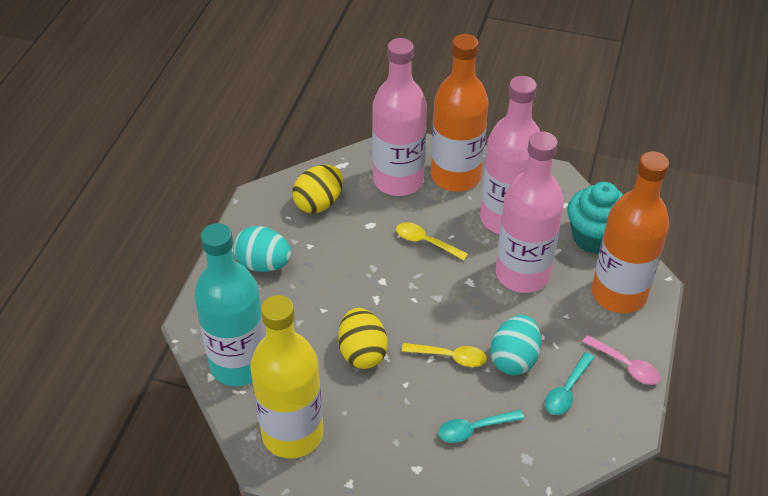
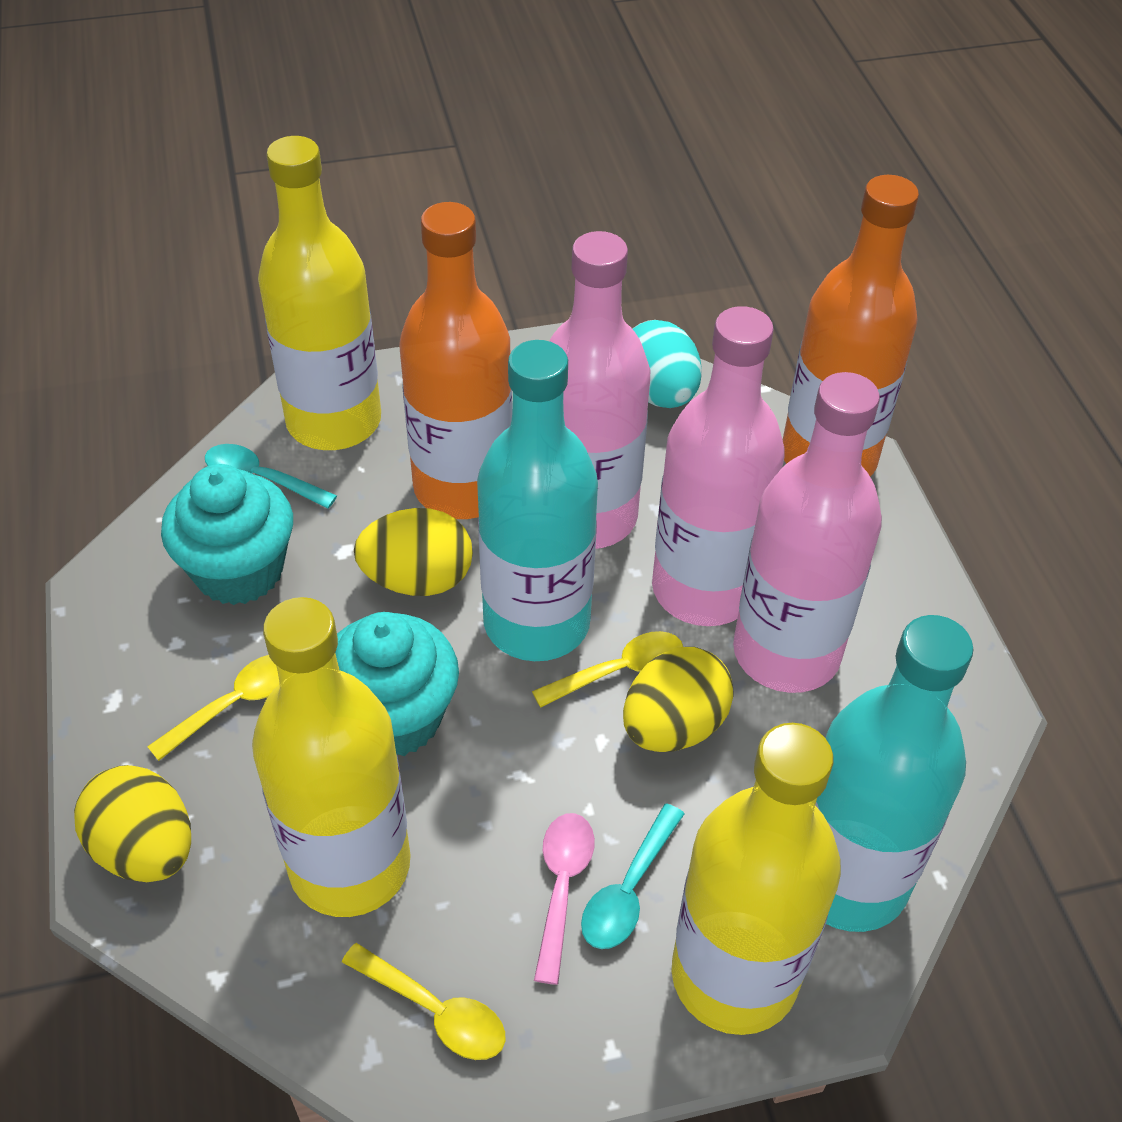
turquoise bottle: 1 -> 2
turquoise cupcake: 1 -> 2
turquoise egg: 2 -> 1
yellow bottle: 1 -> 3
yellow egg: 2 -> 3
yellow spoon: 2 -> 3

